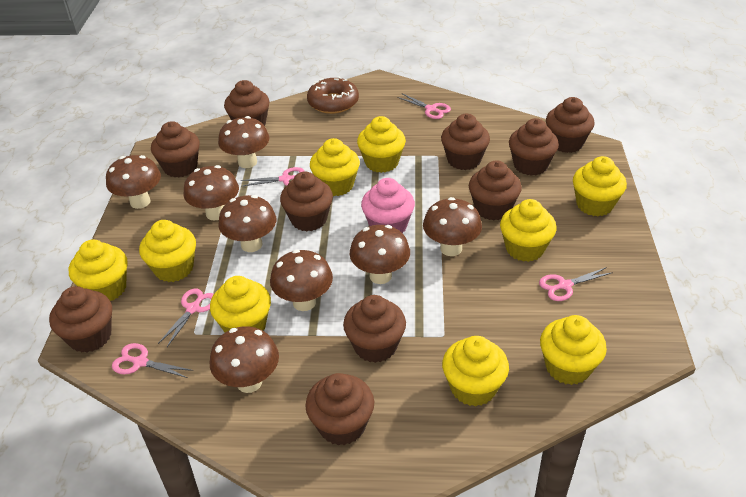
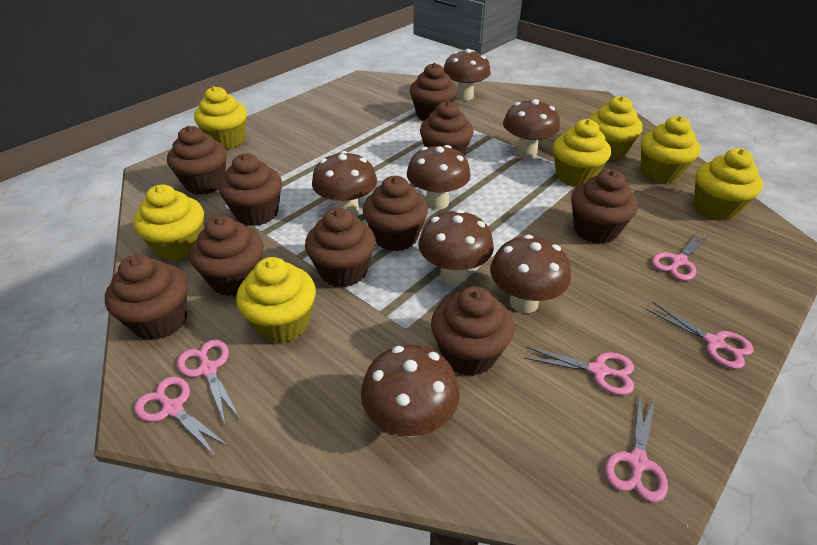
brown donut: 1 -> 0
brown mushroom: 8 -> 7
pink cupcake: 1 -> 0
pink scissors: 5 -> 6
yellow cupcake: 9 -> 7

